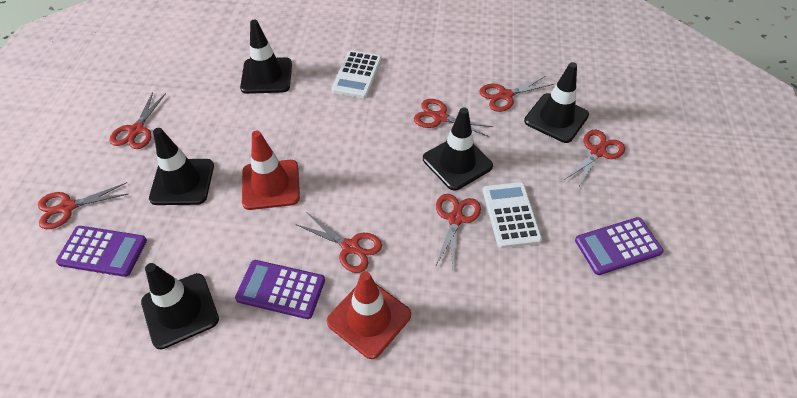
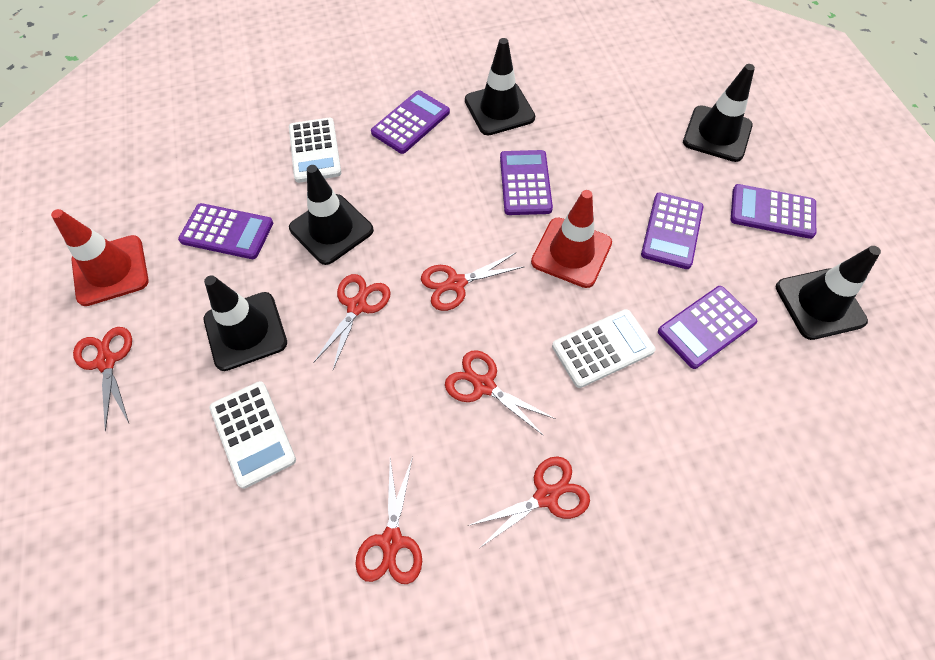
purple calculator: 3 -> 6
red scissors: 7 -> 6
white calculator: 2 -> 3

